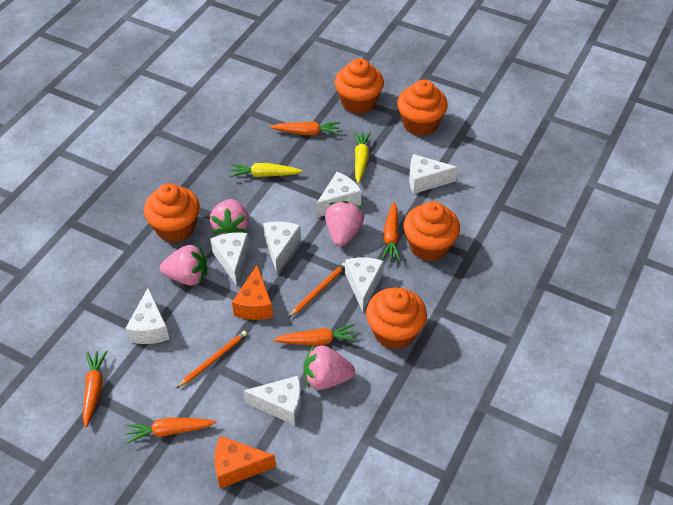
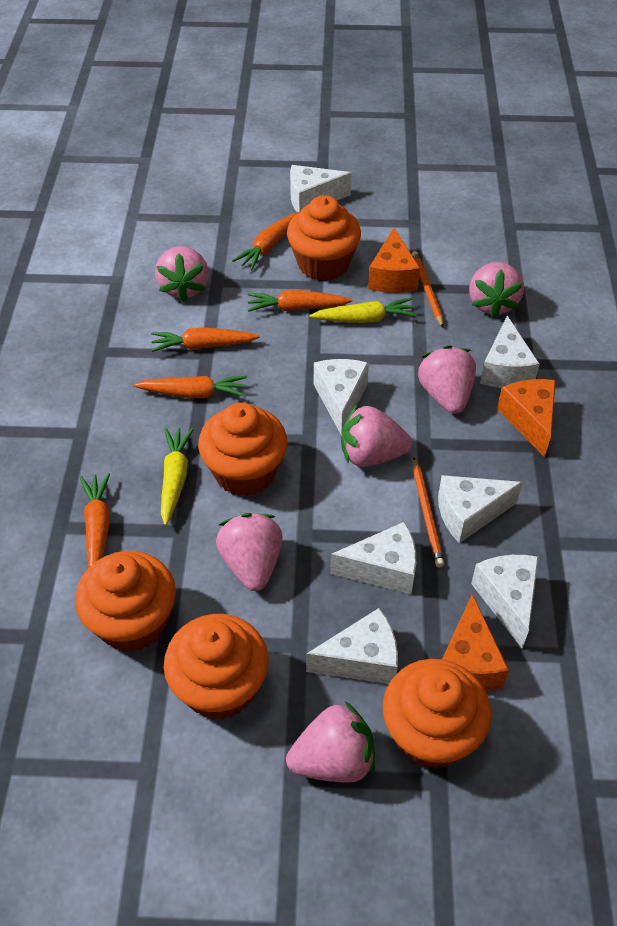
orange cheese: 2 -> 3
pink strawberry: 4 -> 6

